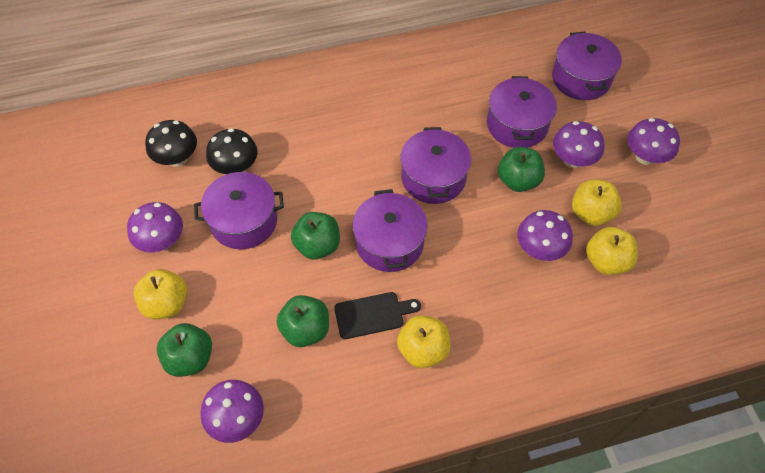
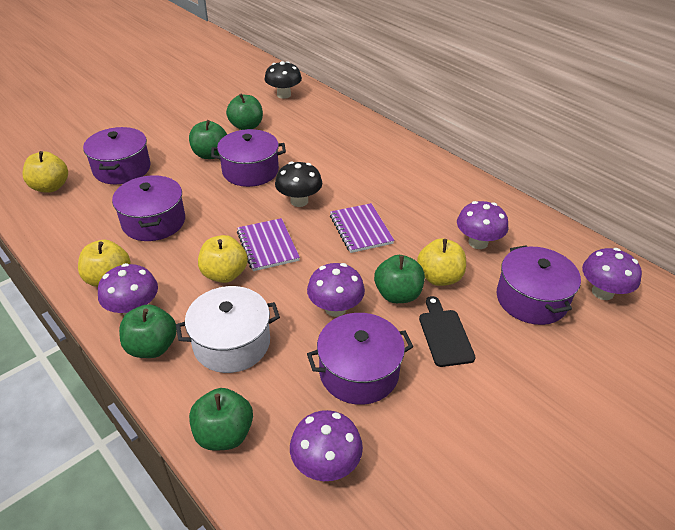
green apple: 4 -> 5
purple notebook: 0 -> 2
white pot: 0 -> 1

